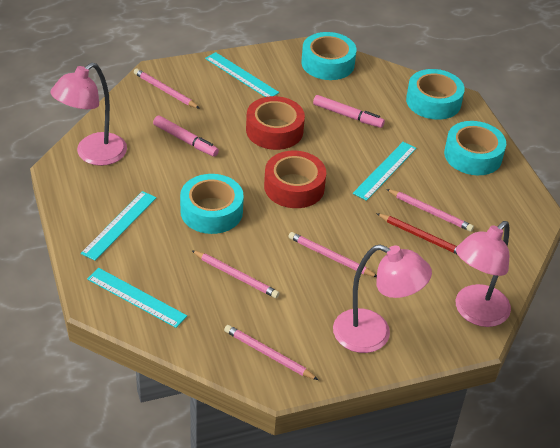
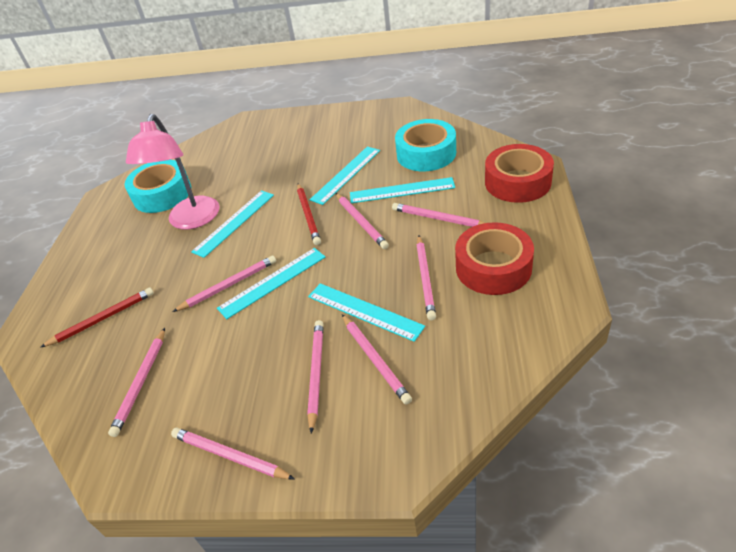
pink lamp: 3 -> 1
pink marker: 2 -> 0
pink pencil: 5 -> 8
red pencil: 1 -> 2
turquoise ruler: 4 -> 5
turquoise tape: 4 -> 2

